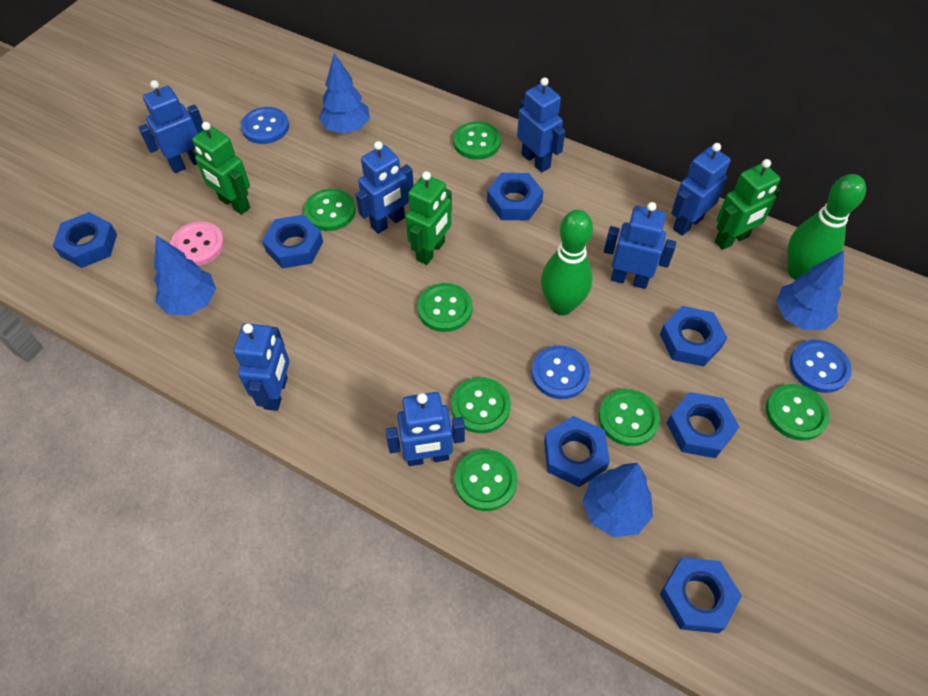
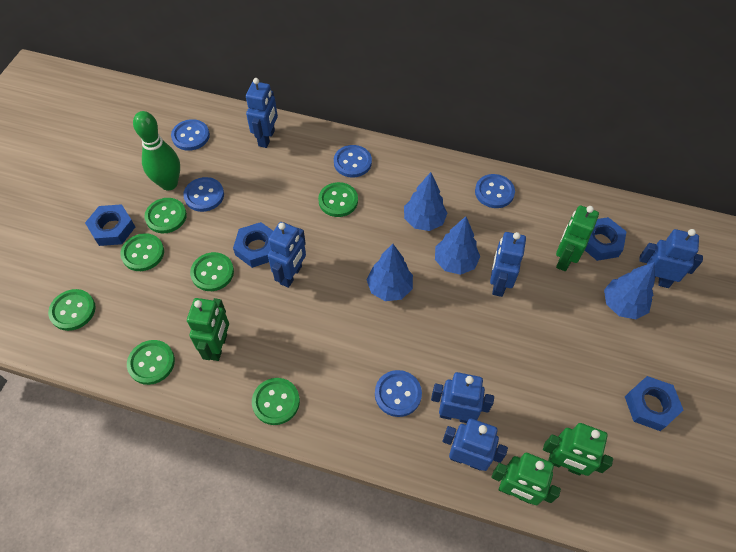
blue button: 3 -> 5
blue nut: 7 -> 4
blue robot: 7 -> 6
green bowling pin: 2 -> 1
green robot: 3 -> 4
pink button: 1 -> 0

